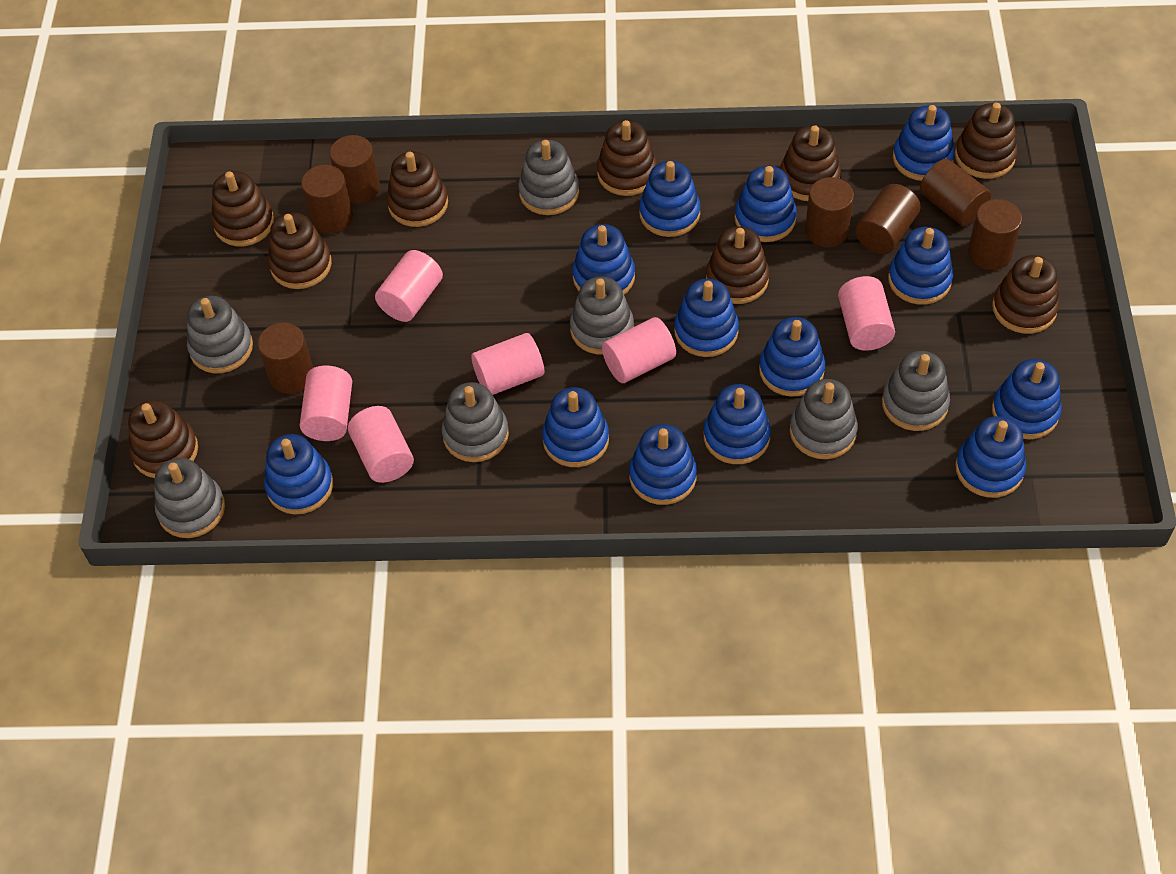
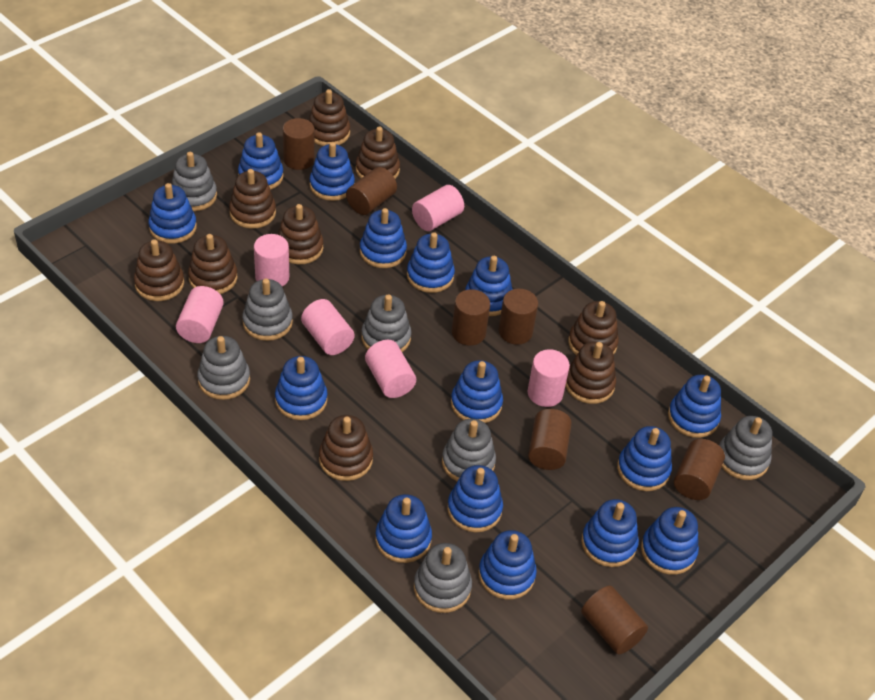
blue stacking toy: 13 -> 15

